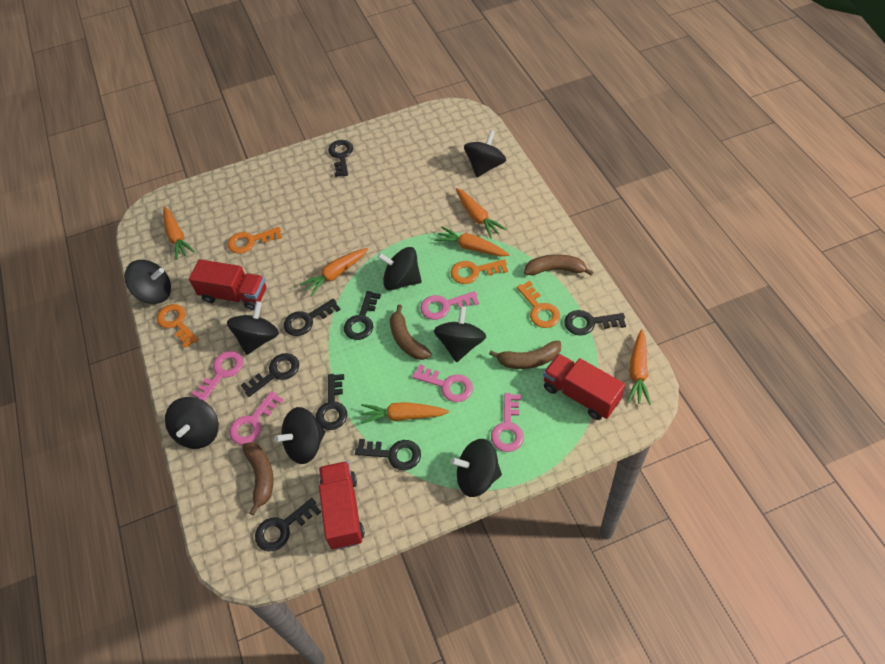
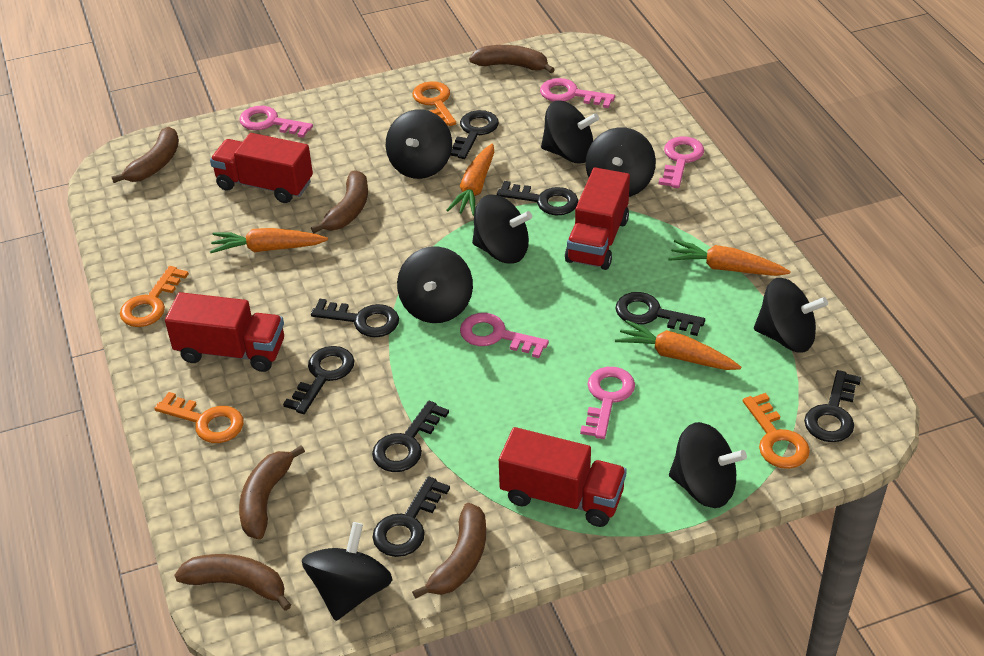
brown banana: 4 -> 6
orange carrot: 6 -> 4
red truck: 3 -> 4

